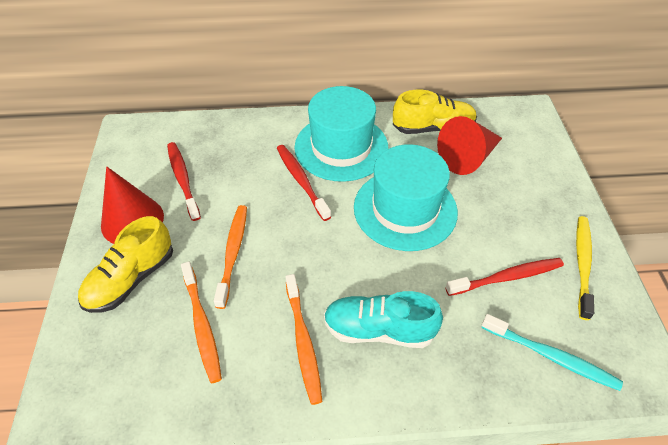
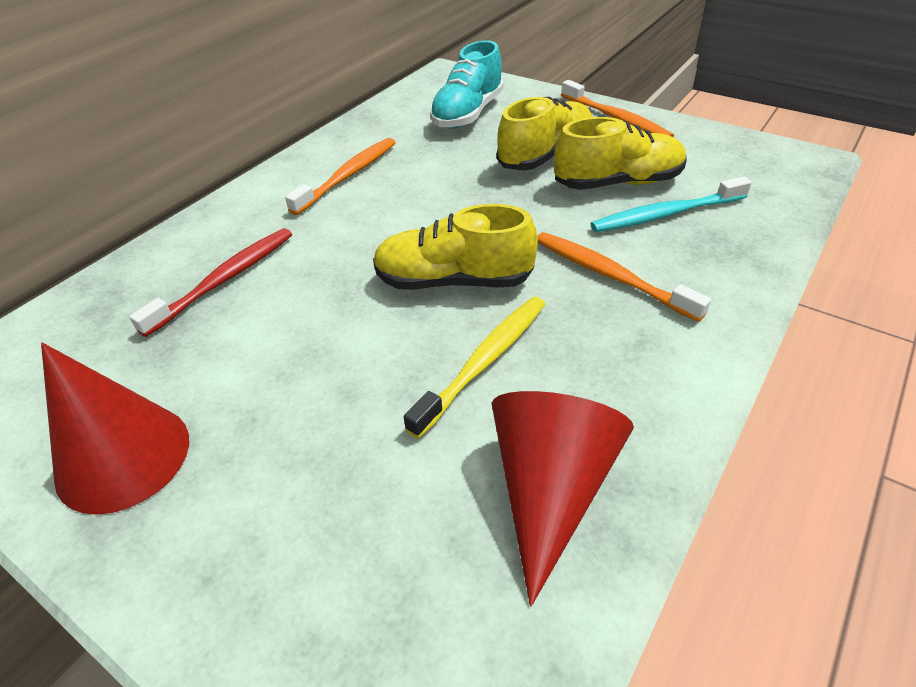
red toothbrush: 3 -> 1
turquoise hat: 2 -> 0
yellow shoe: 2 -> 3

